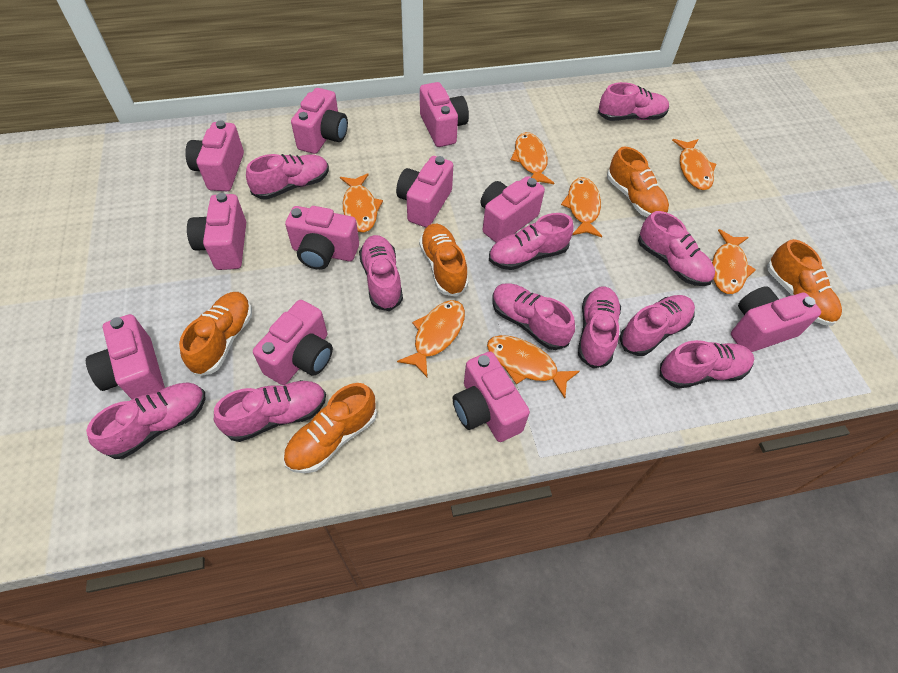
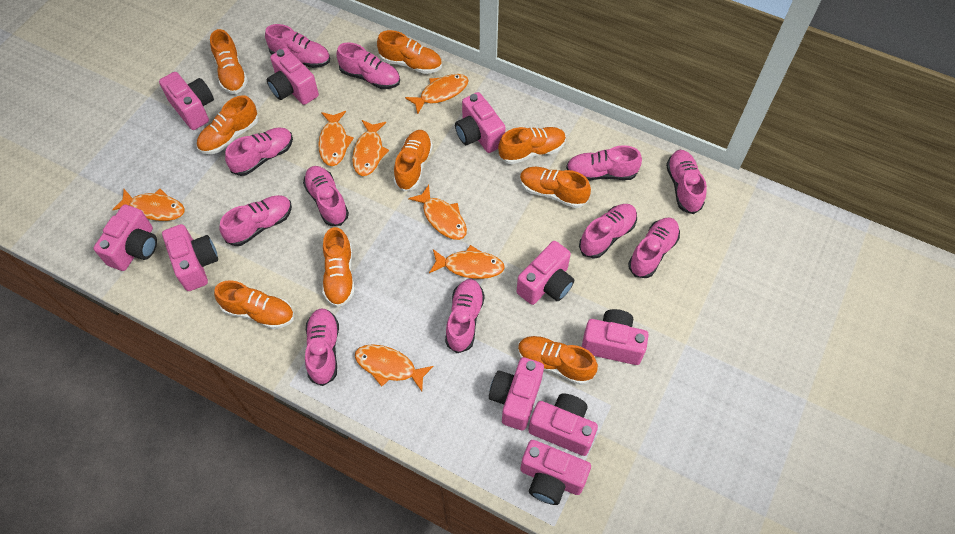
orange shoe: 5 -> 9
pink camera: 11 -> 10

